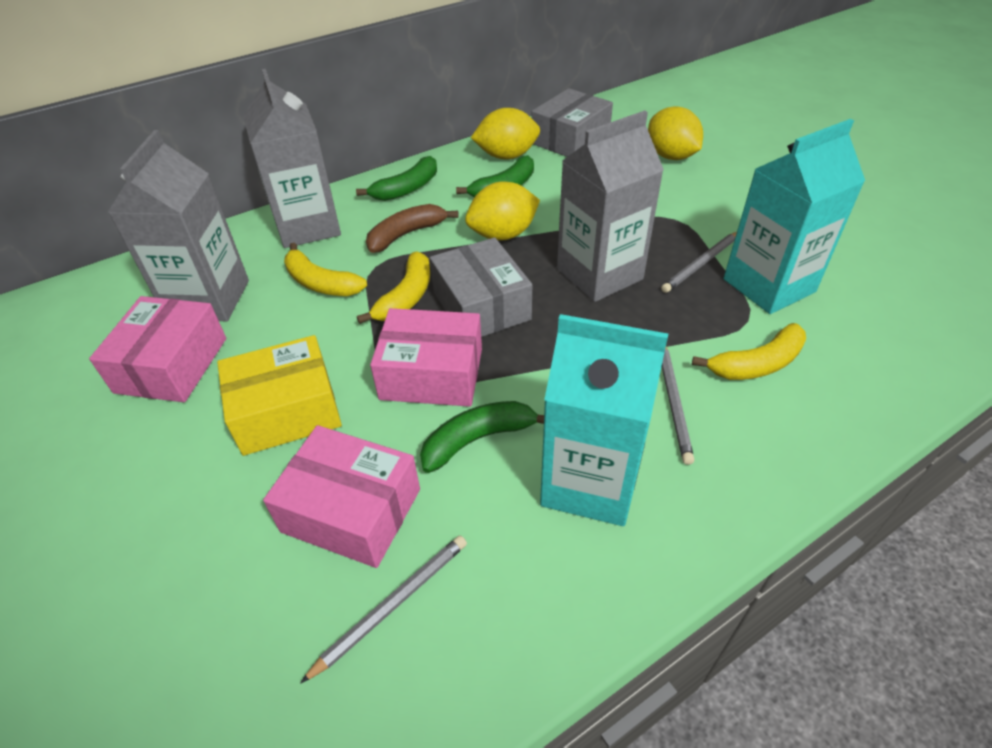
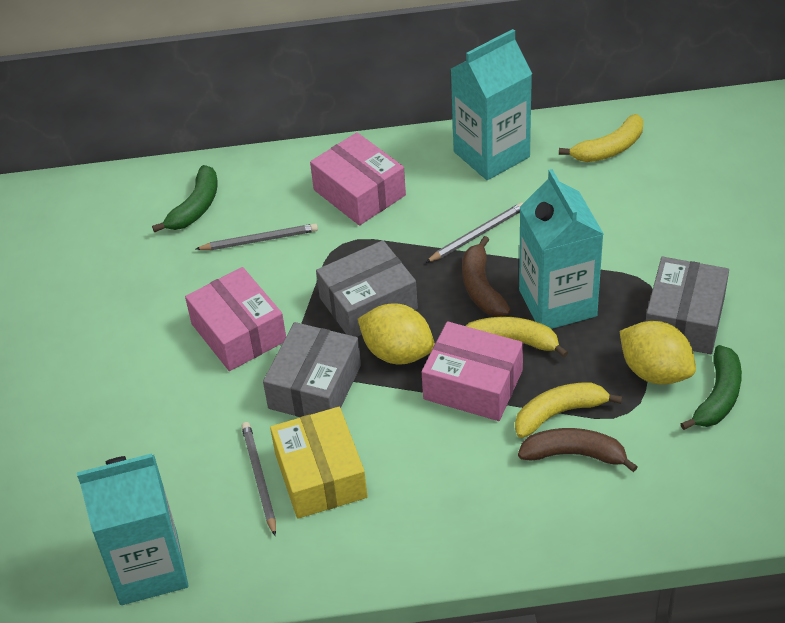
brown banana: 1 -> 2
green banana: 3 -> 2
grey box: 2 -> 3
grey carton: 3 -> 0
turquoise carton: 2 -> 3
yellow lemon: 3 -> 2

